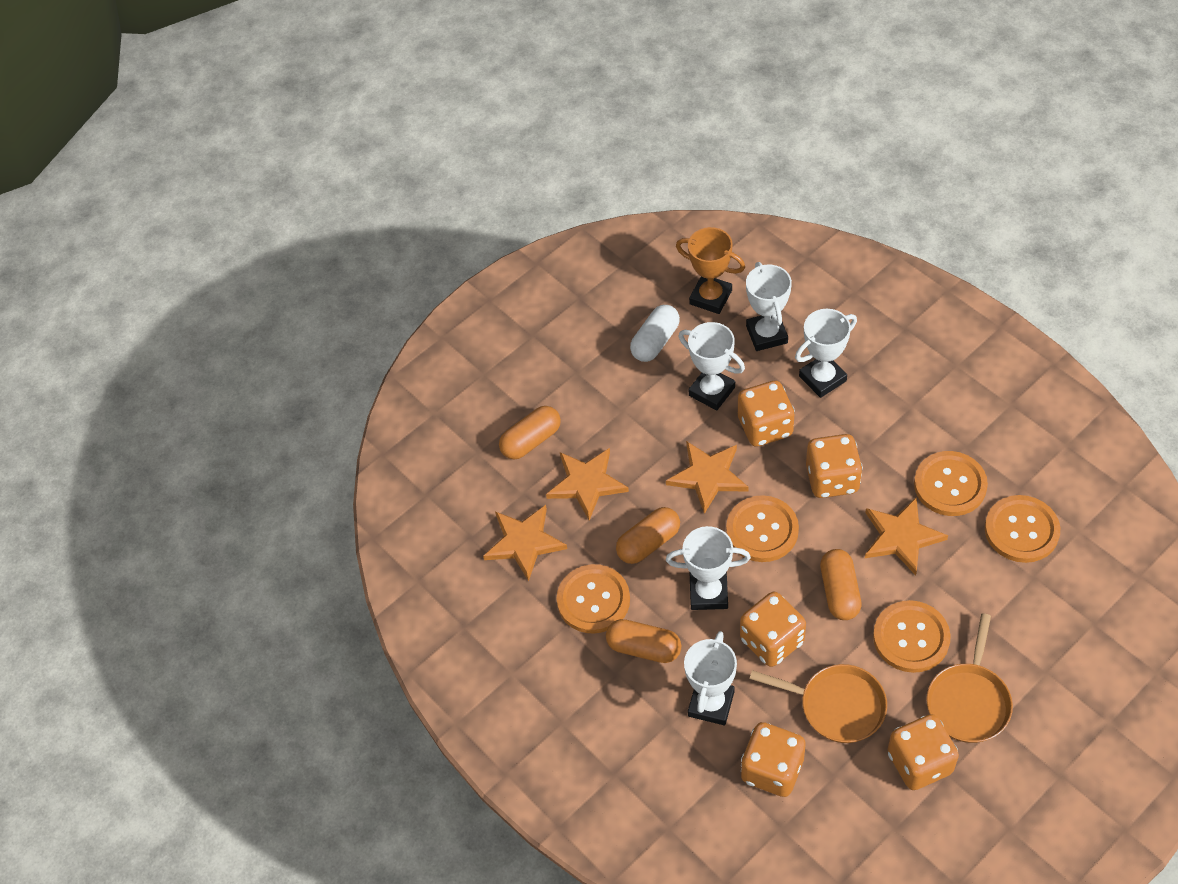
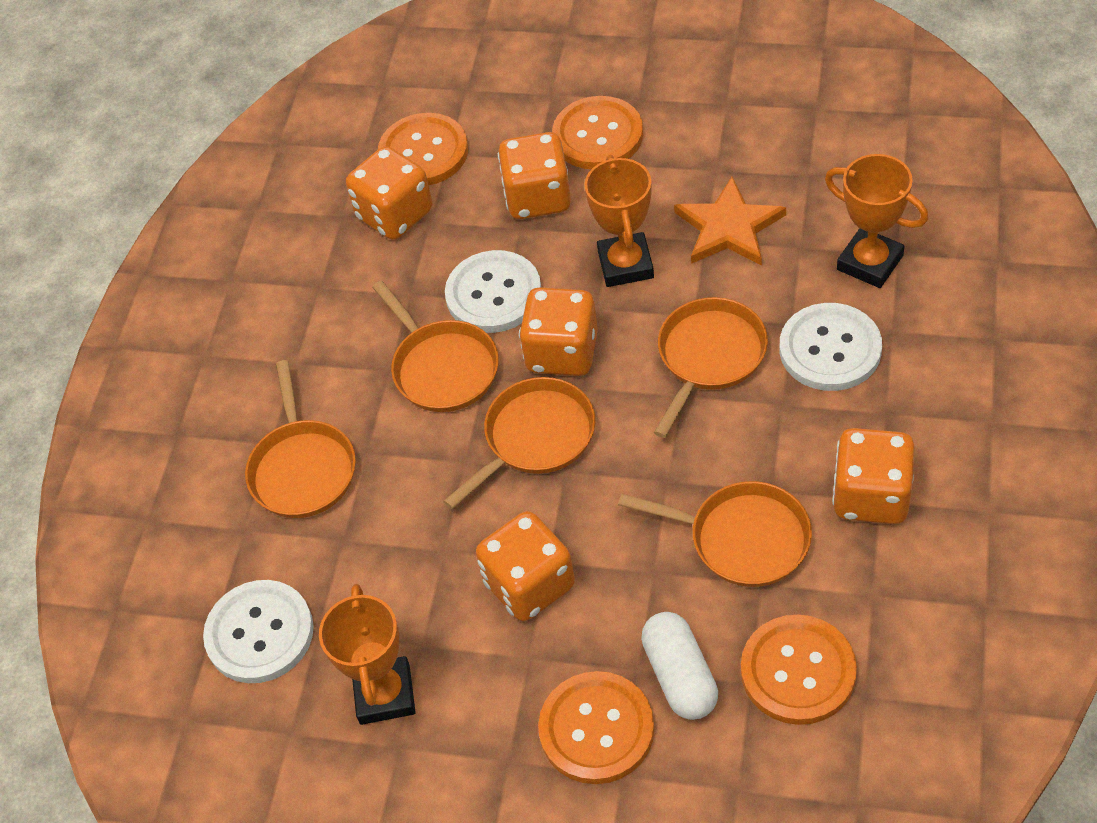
orange button: 5 -> 4
orange capsule: 4 -> 0
orange pan: 2 -> 5
orange star: 4 -> 1
orange trophy: 1 -> 3
white button: 0 -> 3
white trophy: 5 -> 0

